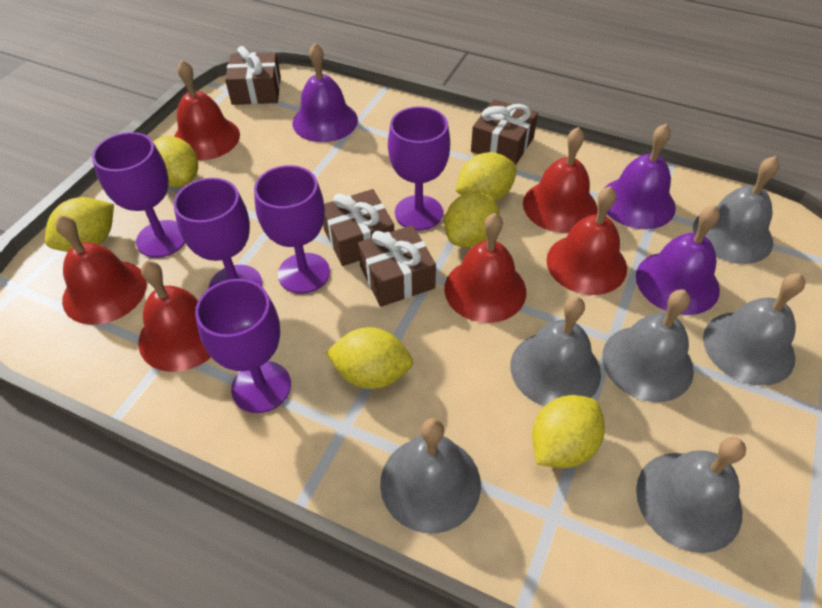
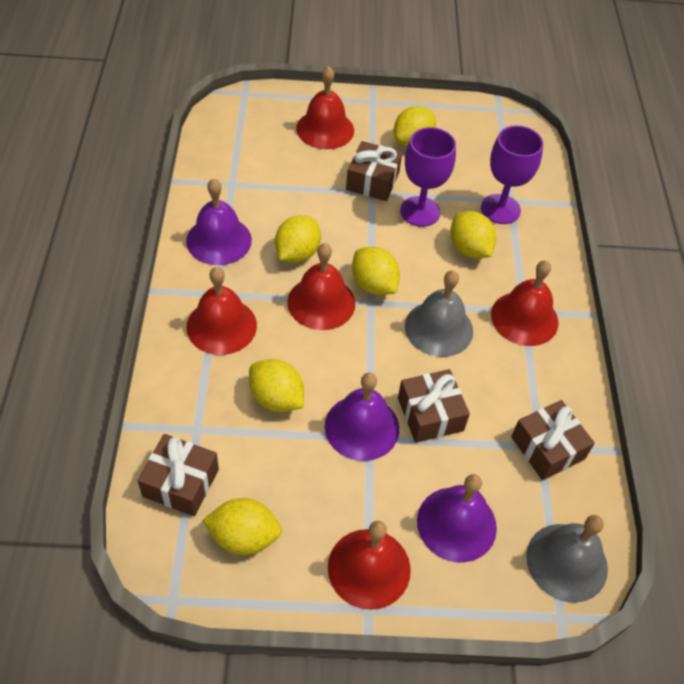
grey bell: 6 -> 2
purple goblet: 5 -> 2
red bell: 6 -> 5

